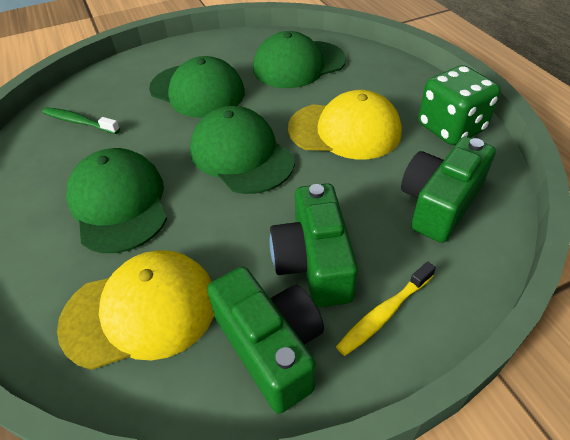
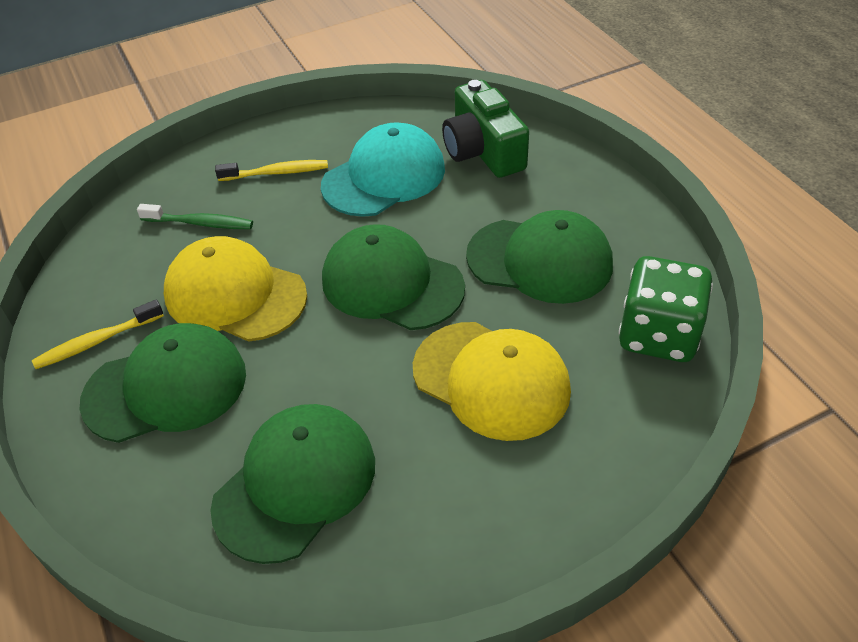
green camera: 3 -> 1
turquoise cap: 0 -> 1
yellow toothbrush: 1 -> 2

